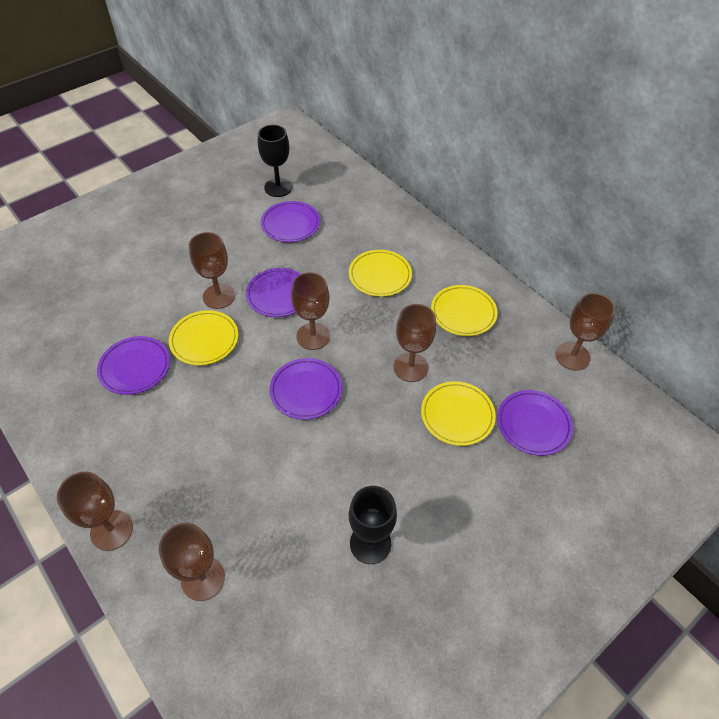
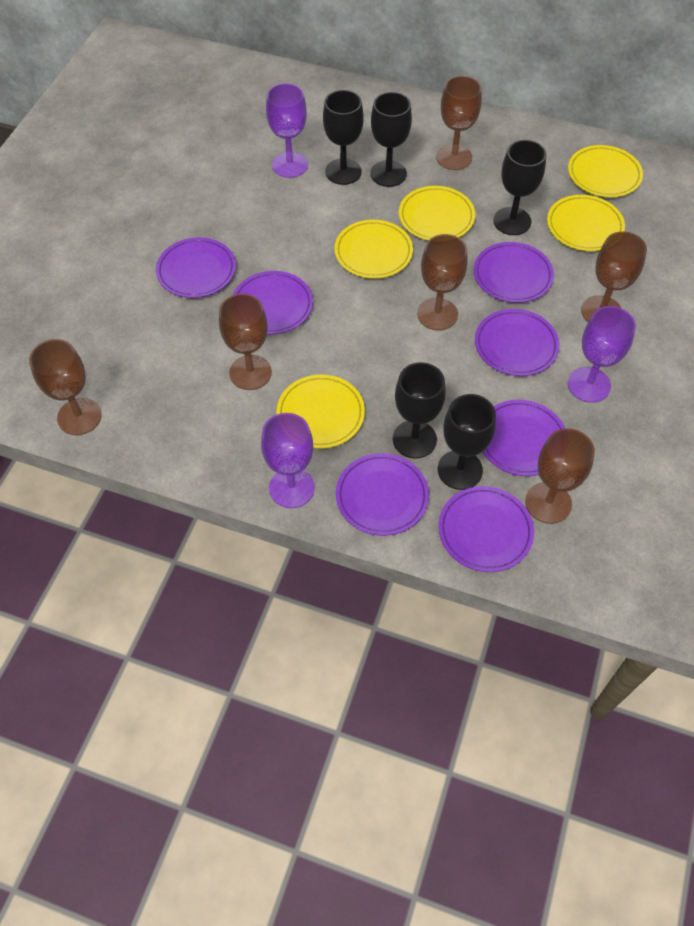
black goblet: 2 -> 5
purple goblet: 0 -> 3
purple plate: 5 -> 7
yellow plate: 4 -> 5

